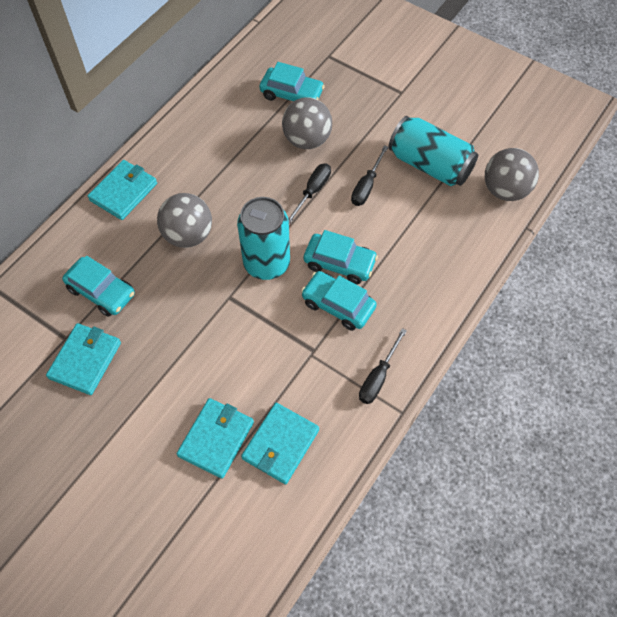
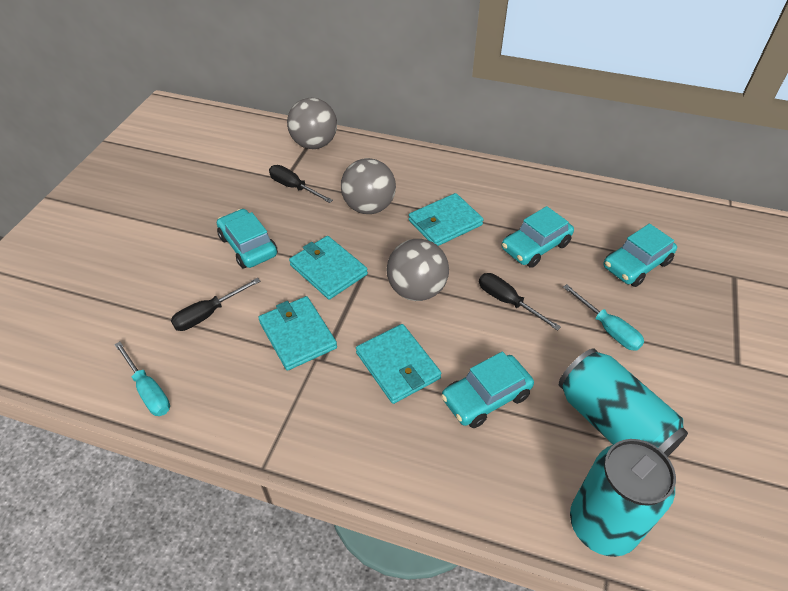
turquoise screwdriver: 0 -> 2

